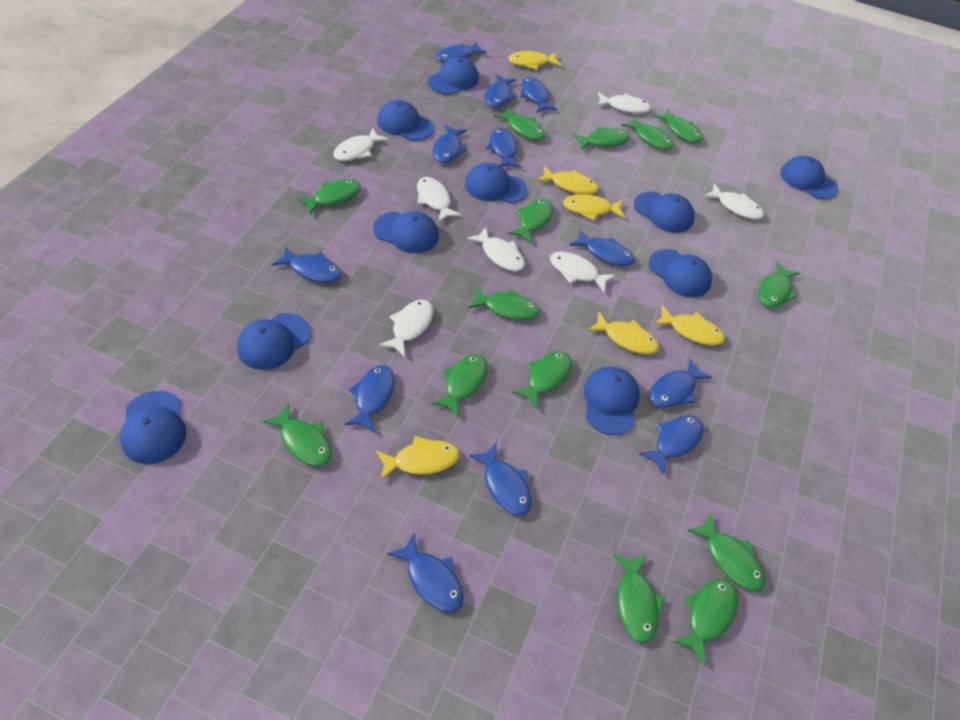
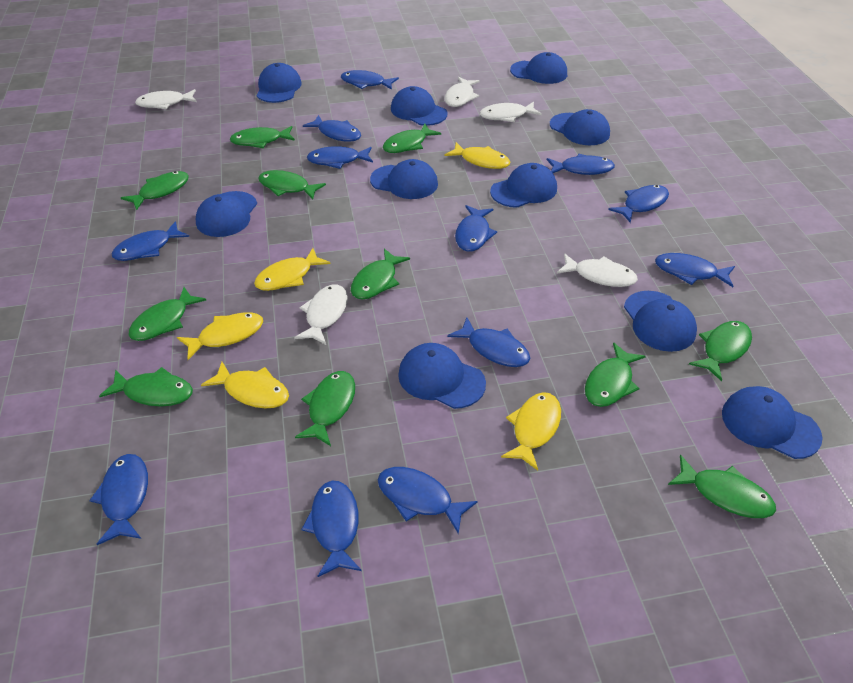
green fish: 14 -> 11
white fish: 7 -> 5
yellow fish: 6 -> 5

